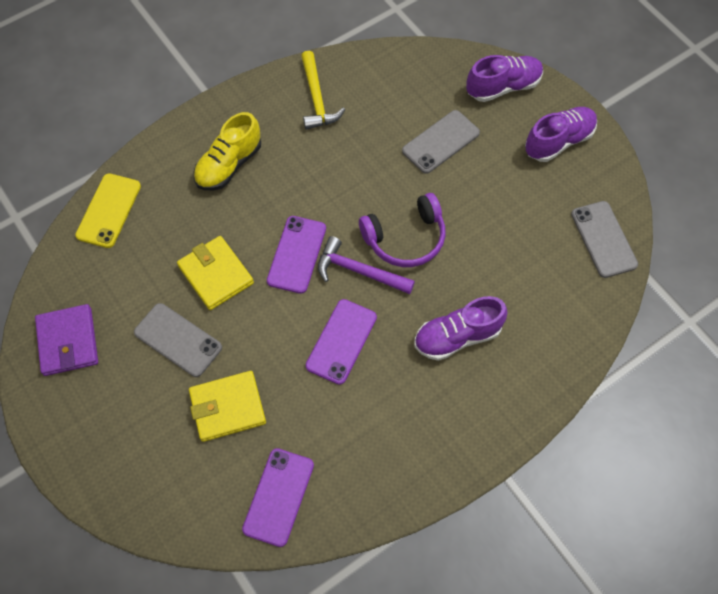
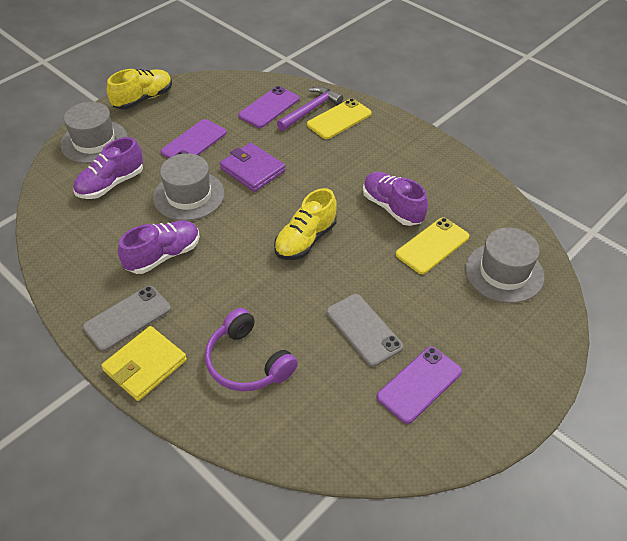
grey hat: 0 -> 3
grey phone: 3 -> 2
yellow hammer: 1 -> 0
yellow phone: 1 -> 2
yellow shoe: 1 -> 2
yellow wallet: 2 -> 1

